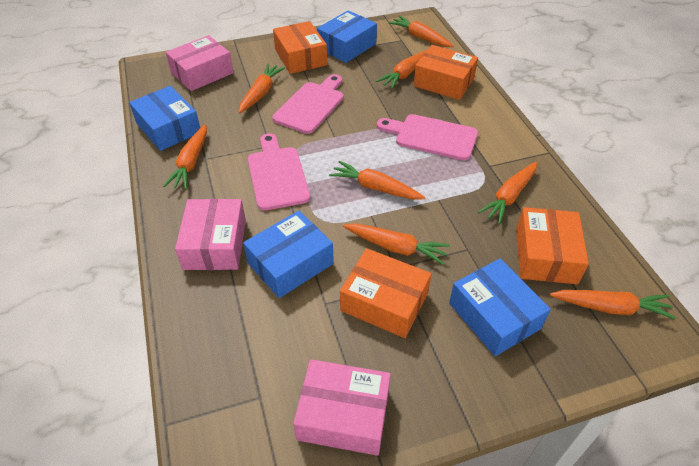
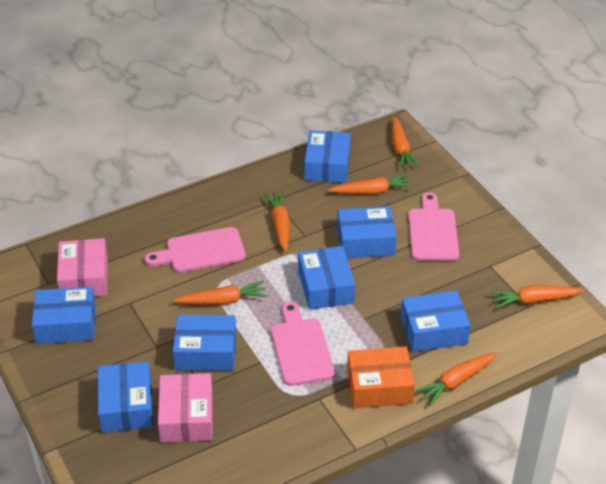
blue box: 4 -> 7
orange box: 4 -> 1
orange carrot: 8 -> 6
pink box: 3 -> 2

